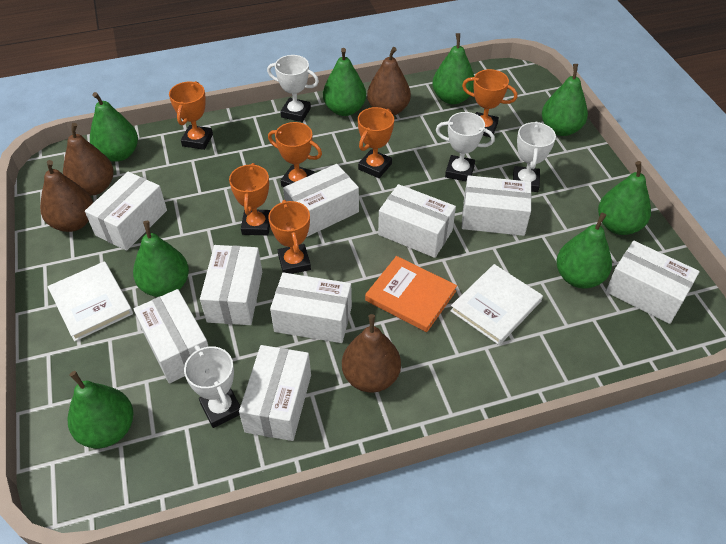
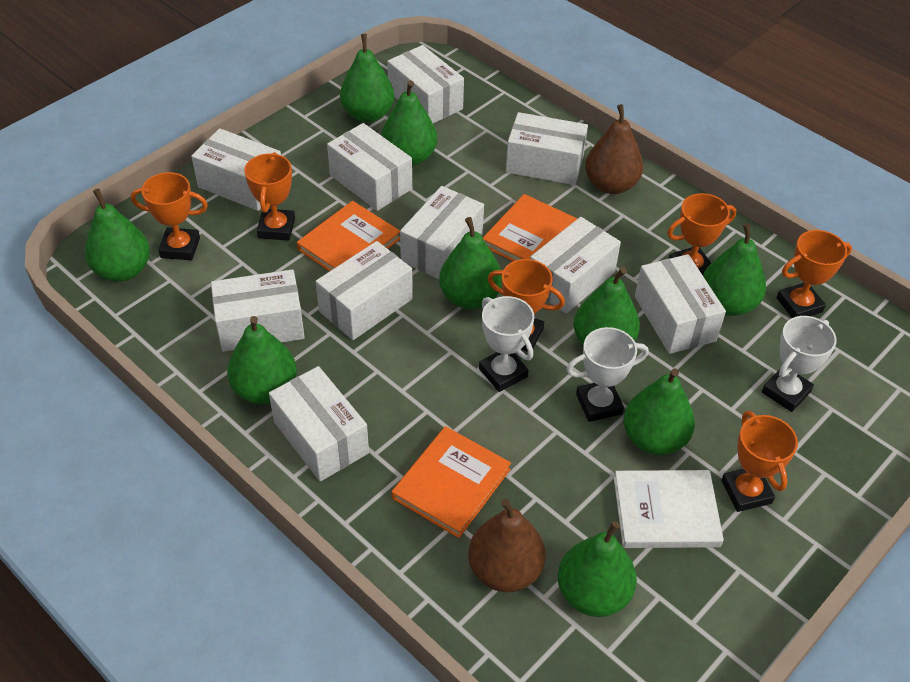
brown pear: 4 -> 2
green pear: 8 -> 9
orange book: 1 -> 3
white book: 2 -> 1
white box: 9 -> 10
white trophy: 4 -> 3

